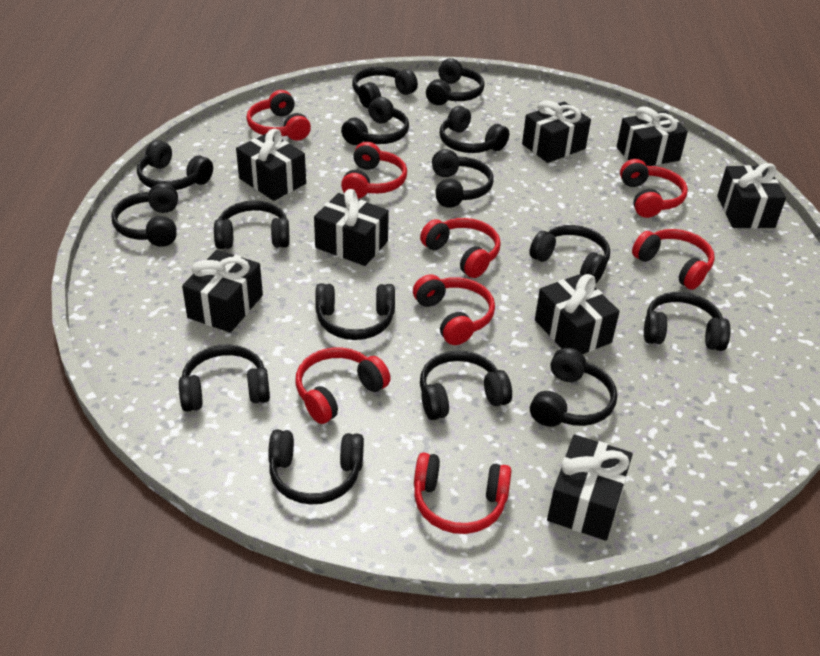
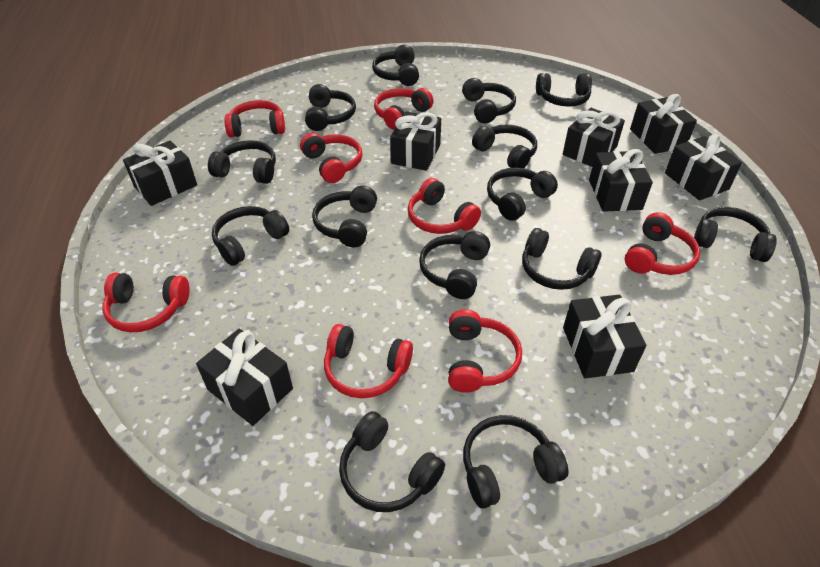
black headphones: 15 -> 14

